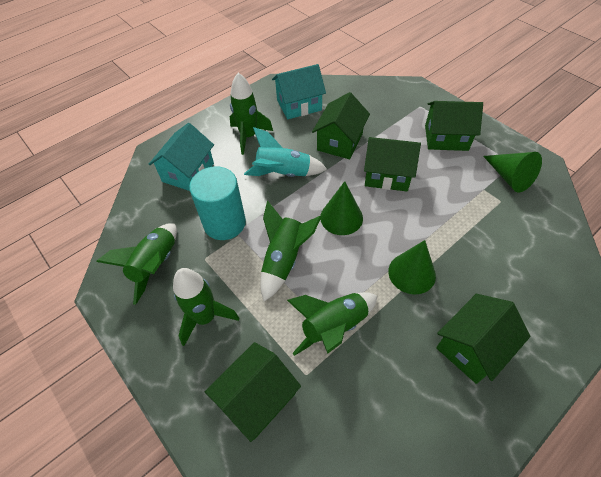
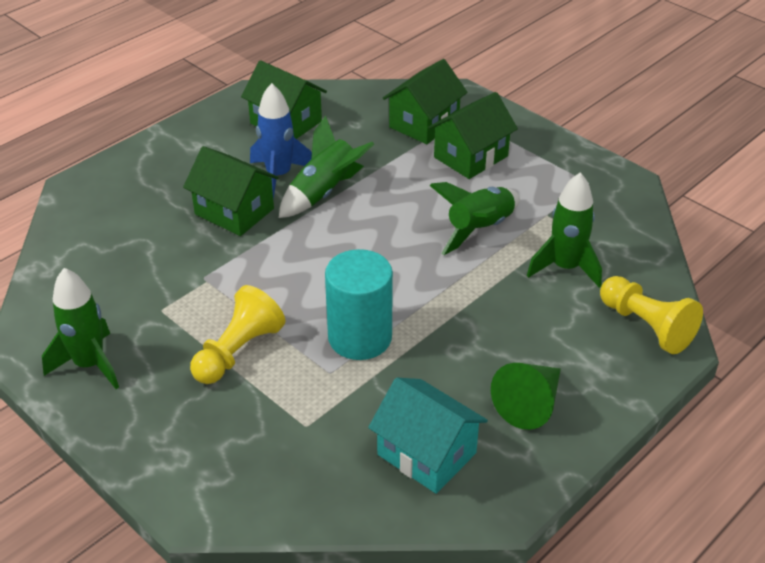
blue rocket: 0 -> 1
green cone: 3 -> 1
green house: 5 -> 4
green rocket: 5 -> 4
turquoise house: 2 -> 1
turquoise rocket: 1 -> 0
yellow pawn: 0 -> 2

